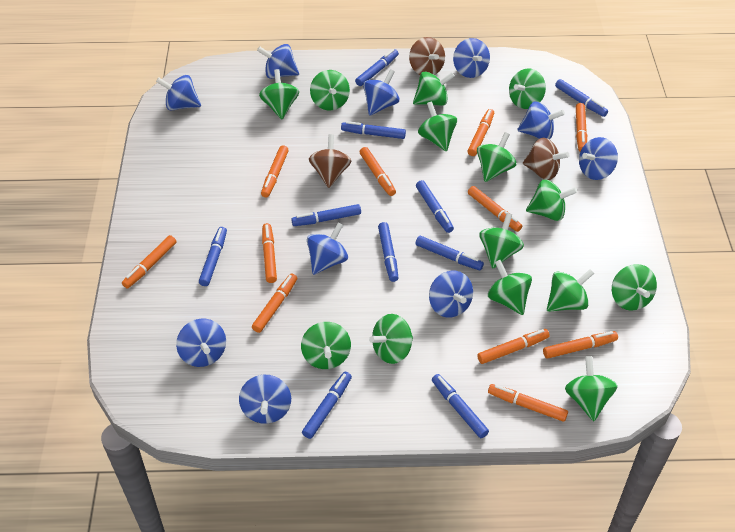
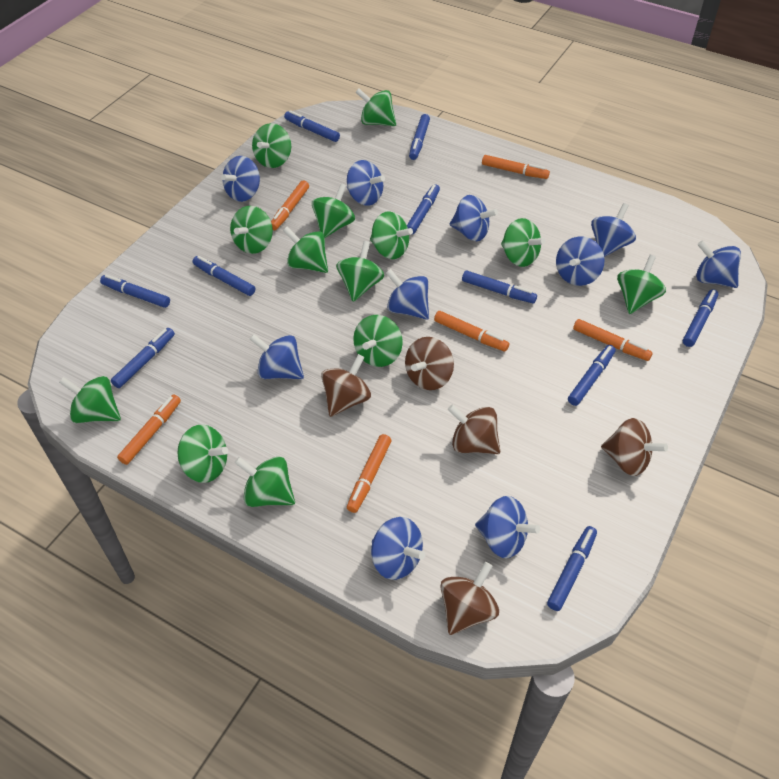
brown spinning top: 3 -> 5
green spinning top: 14 -> 13
orange marker: 11 -> 6

